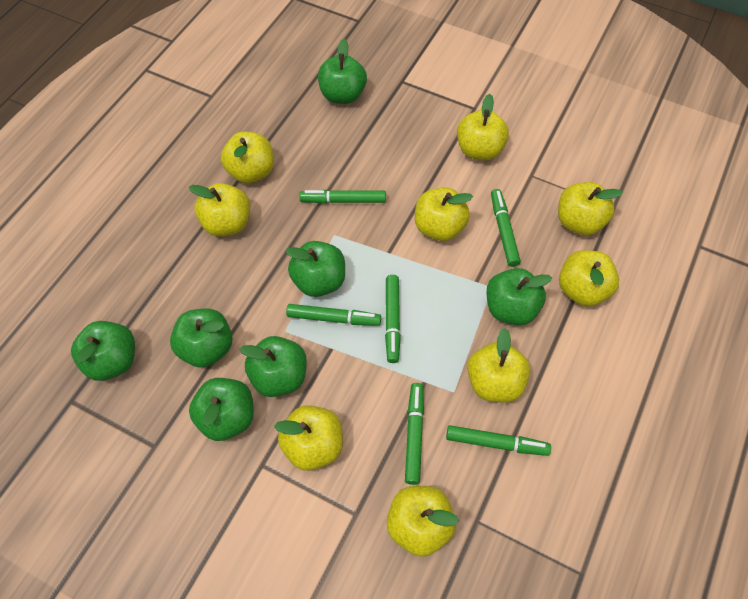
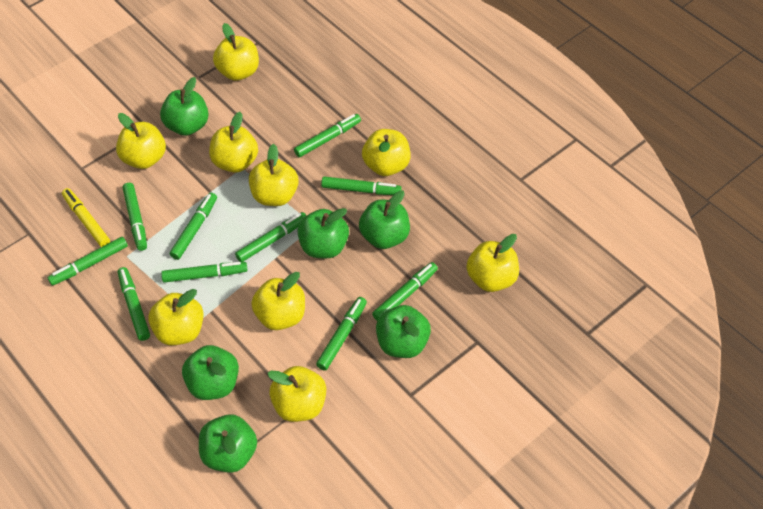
green apple: 7 -> 6
green marker: 6 -> 10
yellow marker: 0 -> 1

